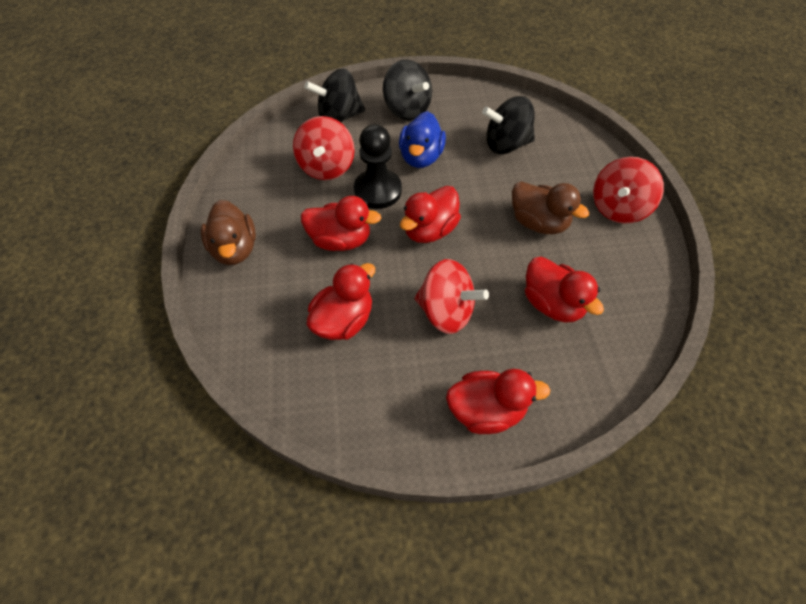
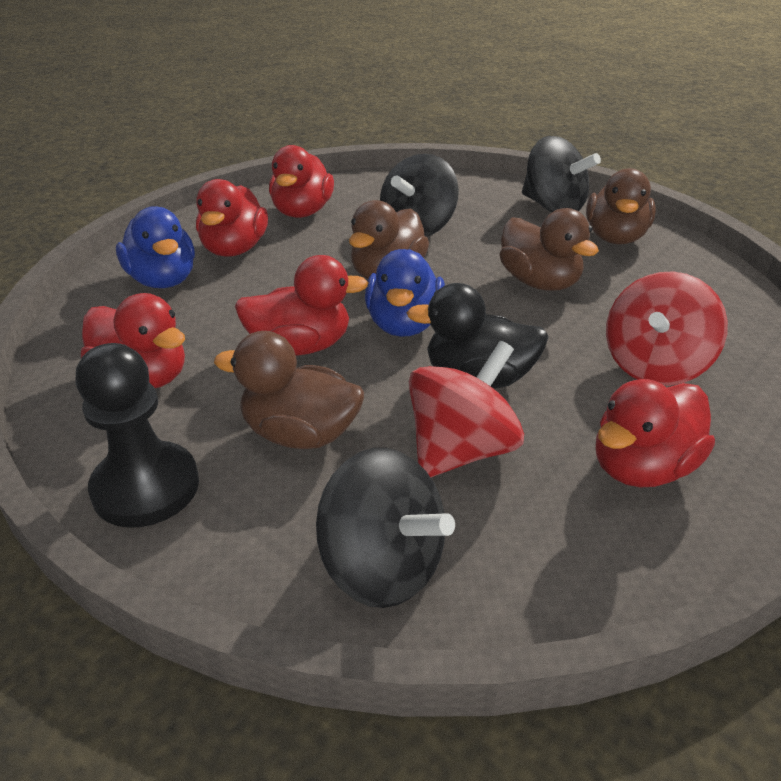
black duck: 0 -> 1
blue duck: 1 -> 2
brown duck: 2 -> 4
red spinning top: 3 -> 2

